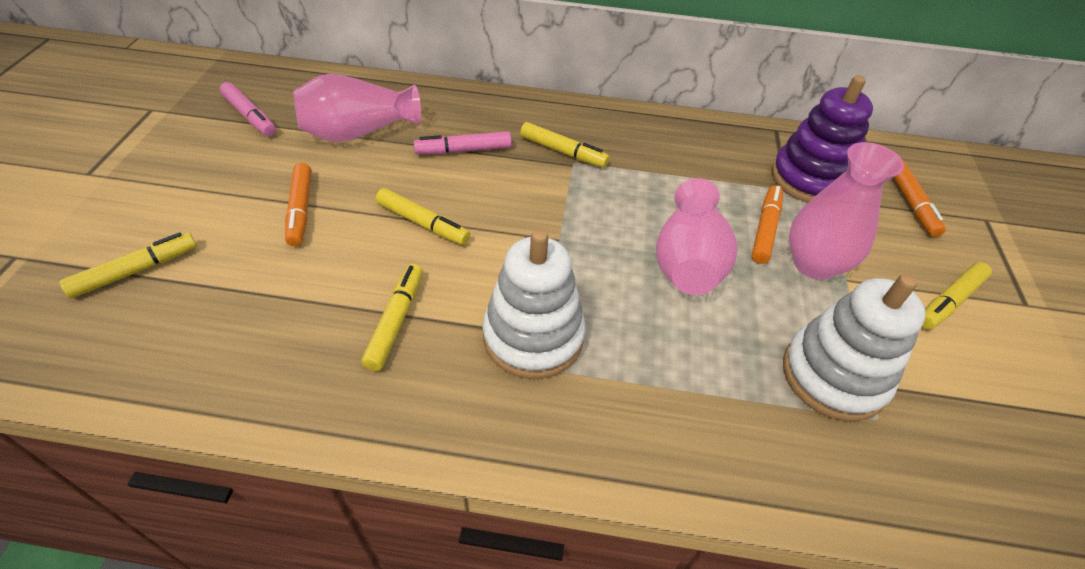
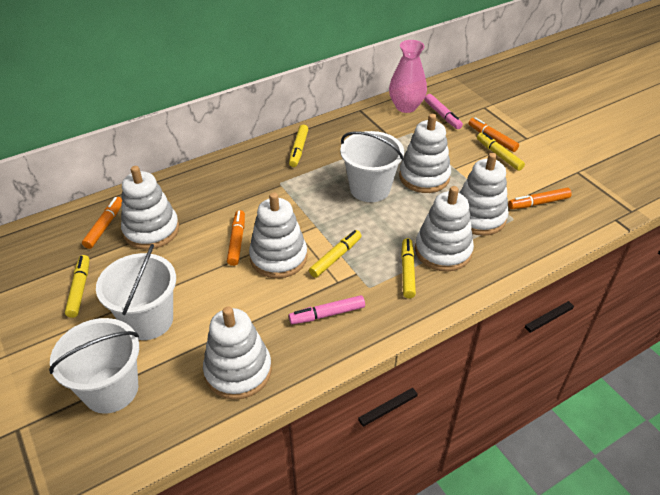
orange marker: 3 -> 4
pink vase: 3 -> 1
purple stacking toy: 1 -> 0
white bucket: 0 -> 3
white stacking toy: 2 -> 6

